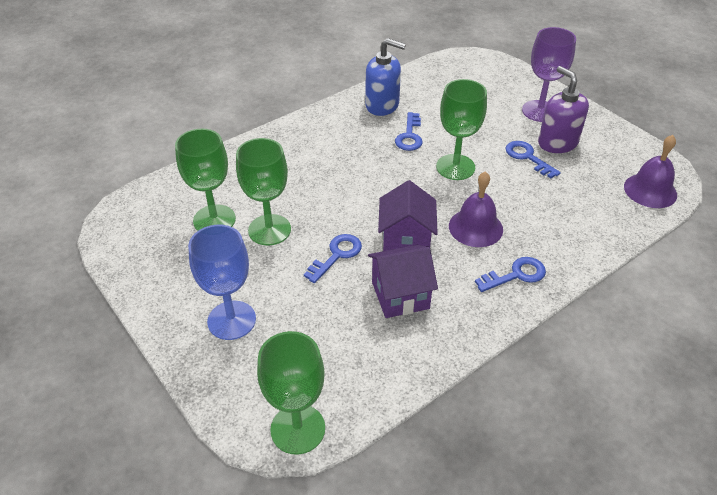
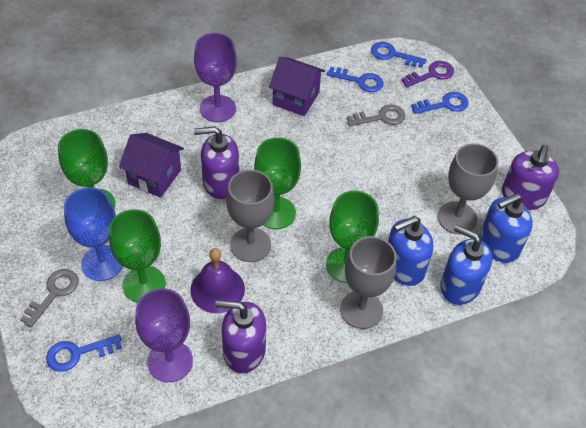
blue soap dispenser: 1 -> 3
grey goblet: 0 -> 3
grey key: 0 -> 2
purple bell: 2 -> 1
purple goblet: 1 -> 2
purple key: 0 -> 1
purple soap dispenser: 1 -> 3

